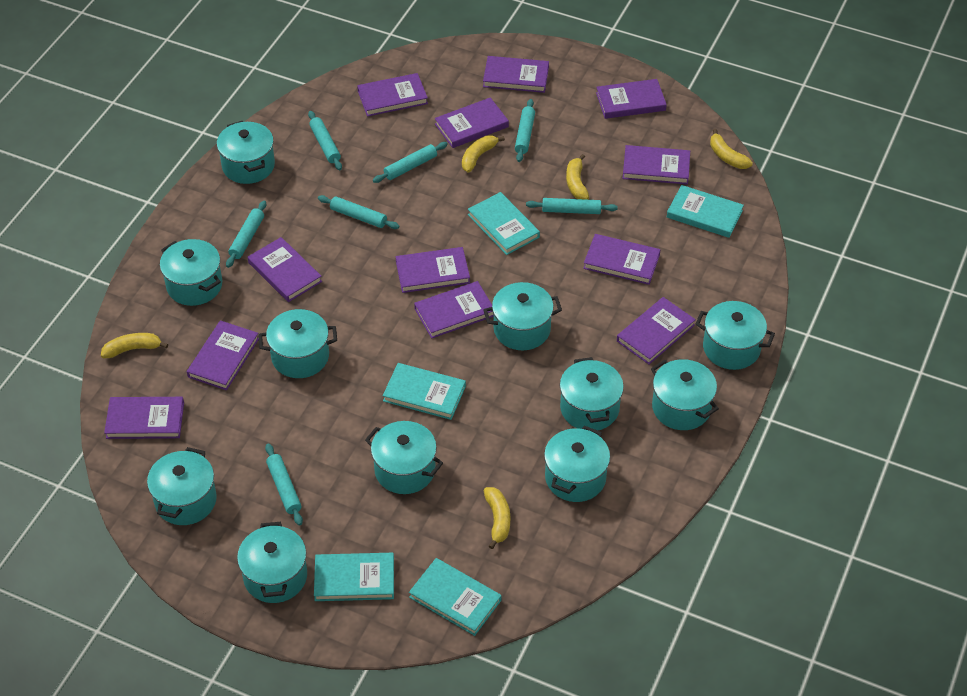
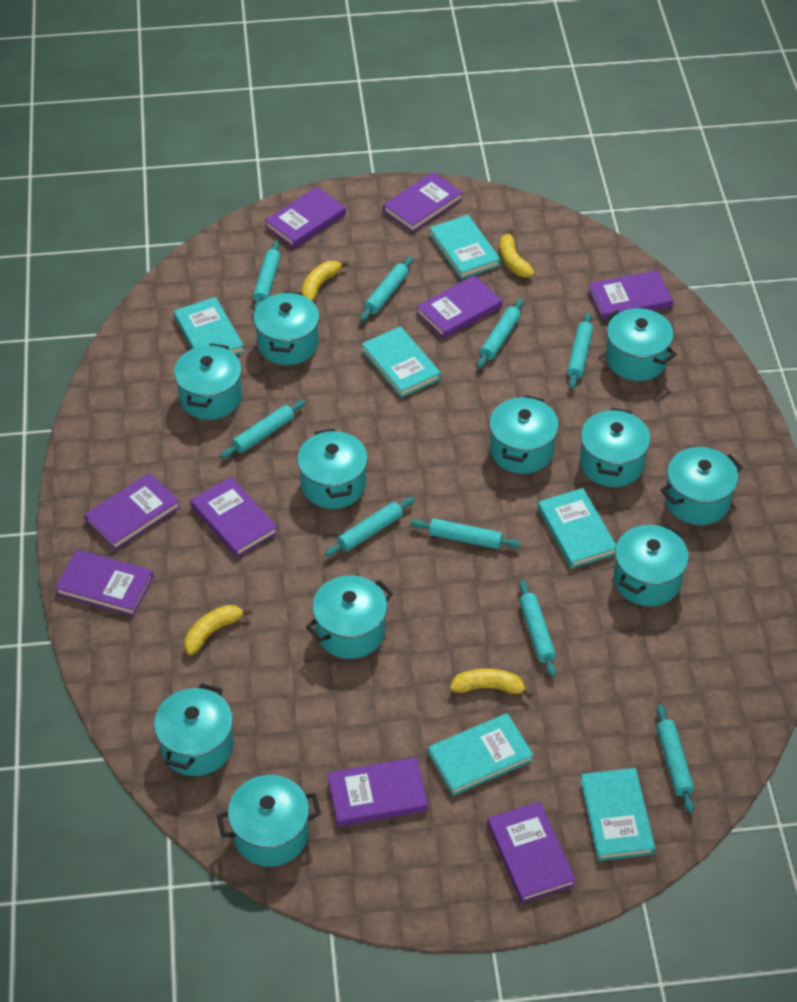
purple book: 12 -> 9
turquoise book: 5 -> 6
turquoise rolling pin: 7 -> 9
yellow banana: 5 -> 4

